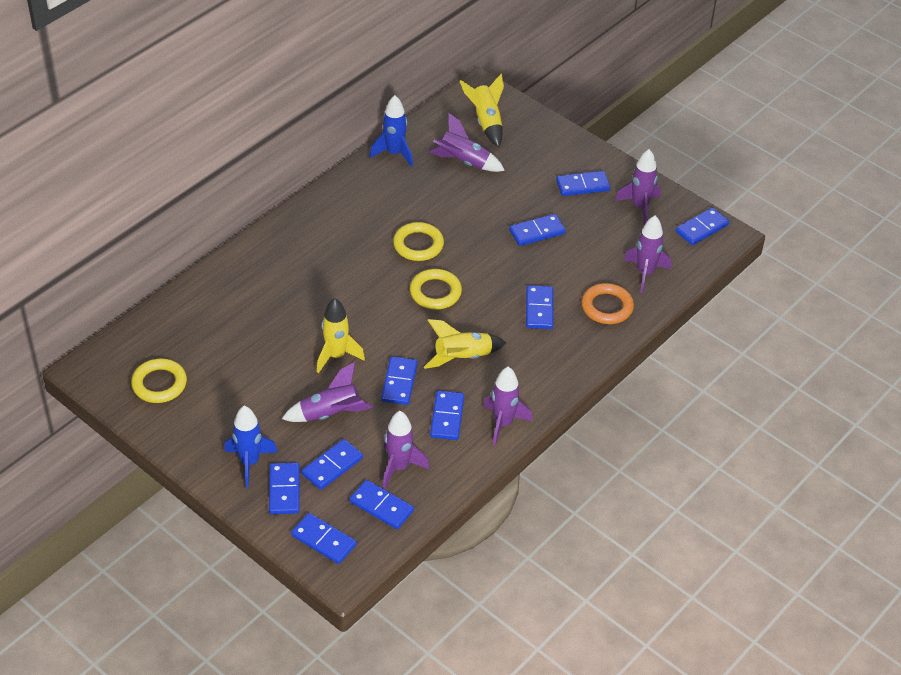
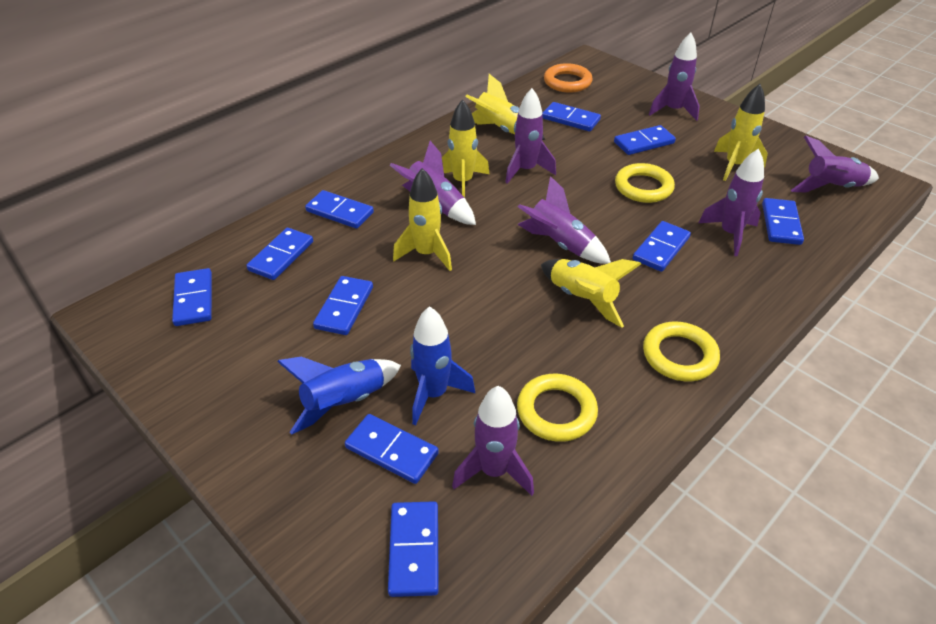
purple rocket: 6 -> 7
yellow rocket: 3 -> 5

